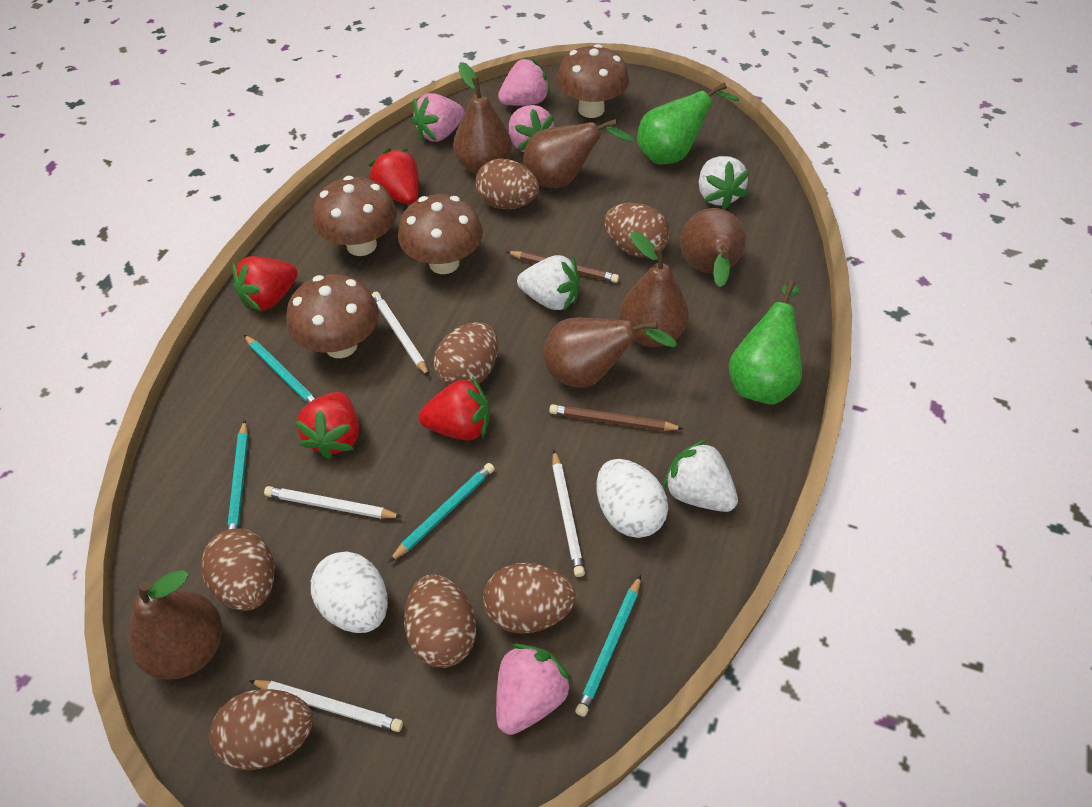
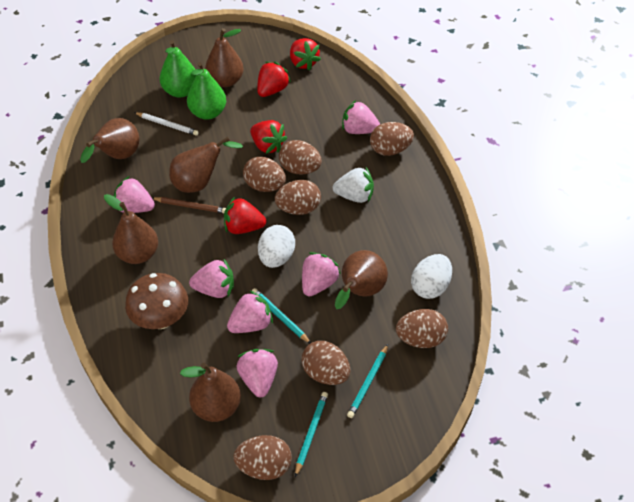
brown mushroom: 4 -> 1
brown pencil: 2 -> 1
pink strawberry: 4 -> 6
turquoise pencil: 4 -> 3
white pencil: 4 -> 1
white strawberry: 3 -> 1

